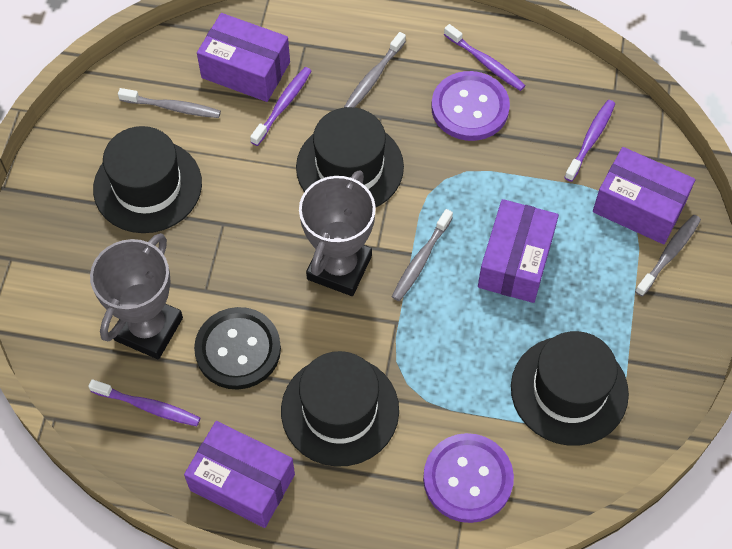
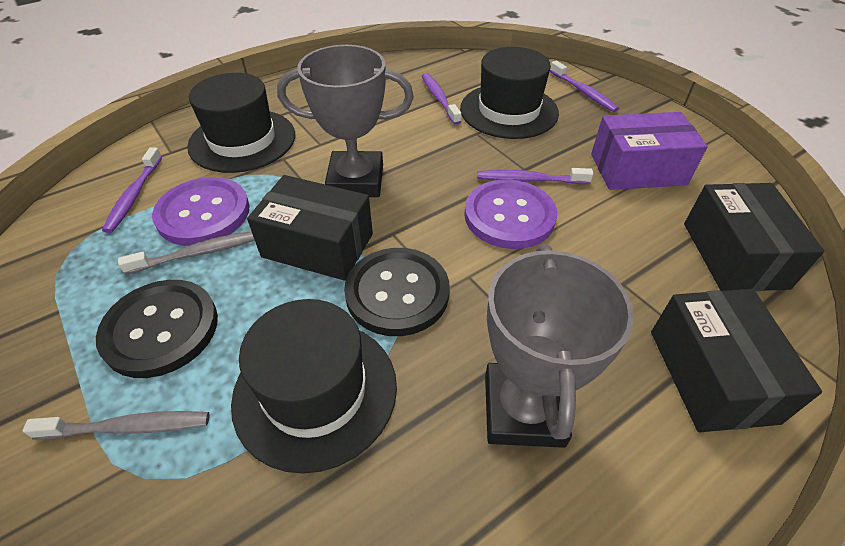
black box: 0 -> 3
black button: 1 -> 2
black hat: 4 -> 3
grey toothbrush: 4 -> 2
purple box: 4 -> 1

